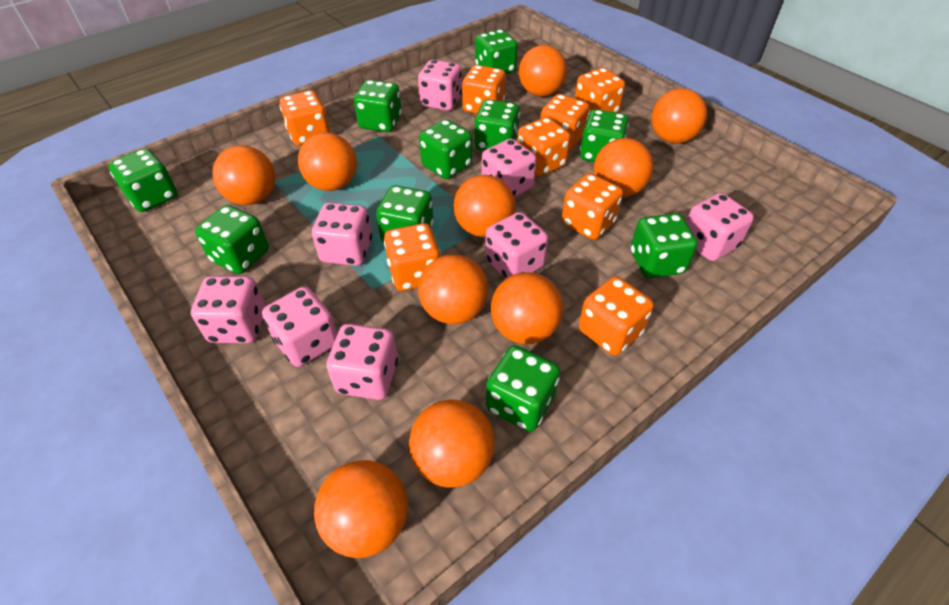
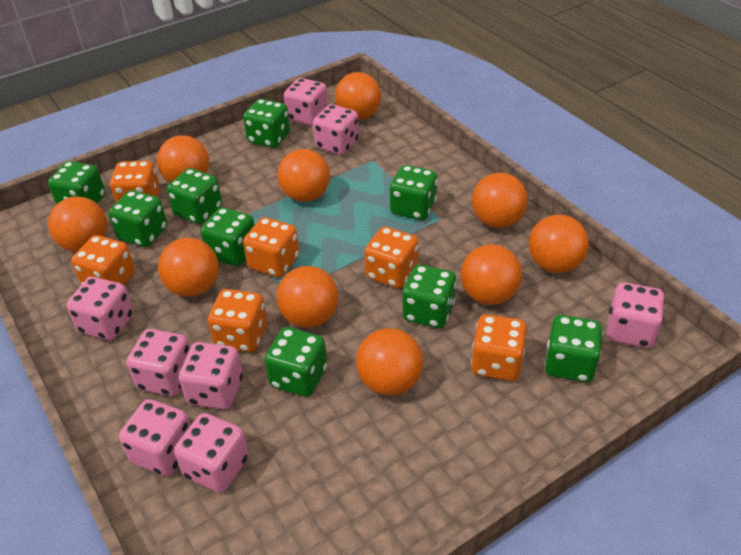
green dice: 10 -> 9
orange dice: 8 -> 6

